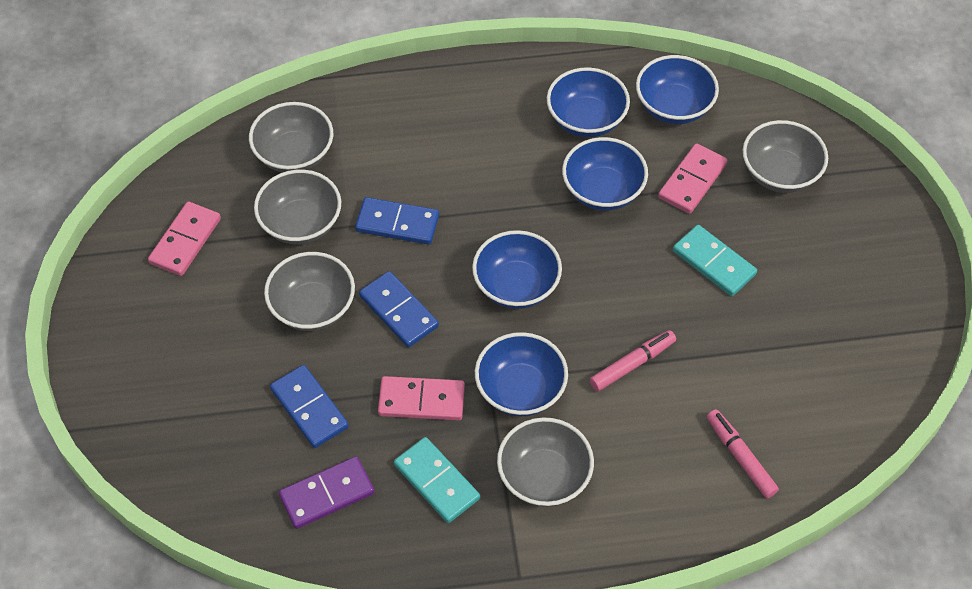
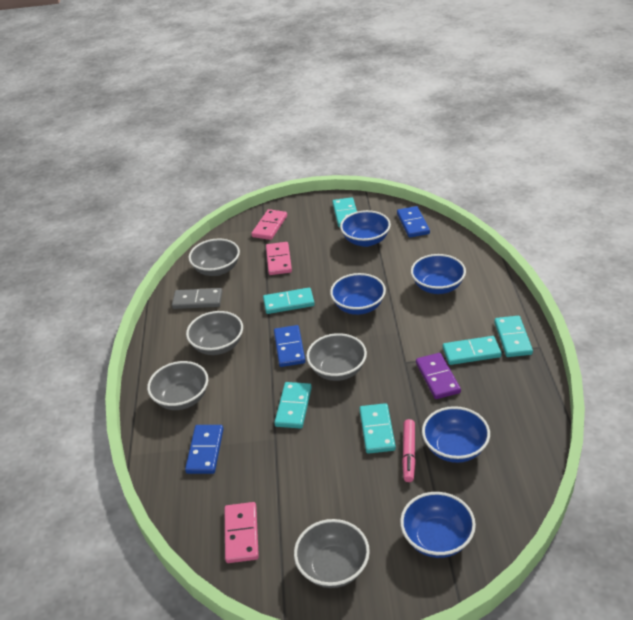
grey domino: 0 -> 1
pink marker: 2 -> 1
turquoise domino: 2 -> 6

